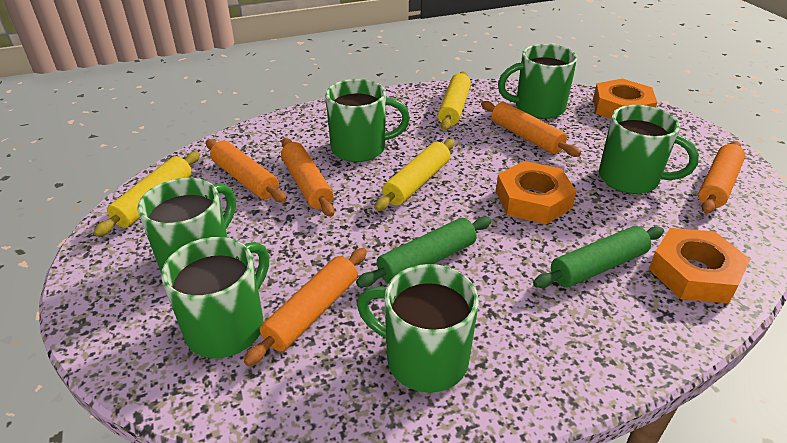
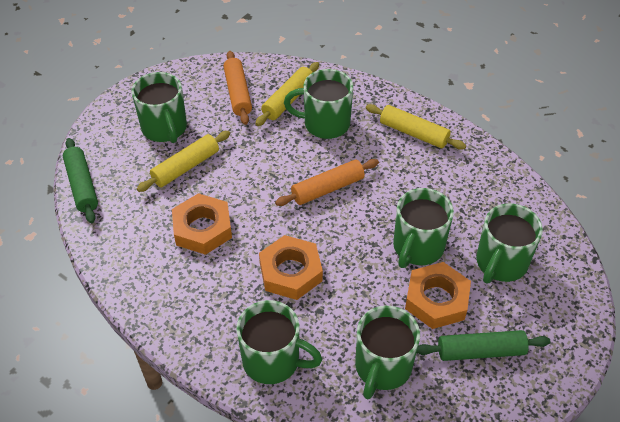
orange rolling pin: 5 -> 2

